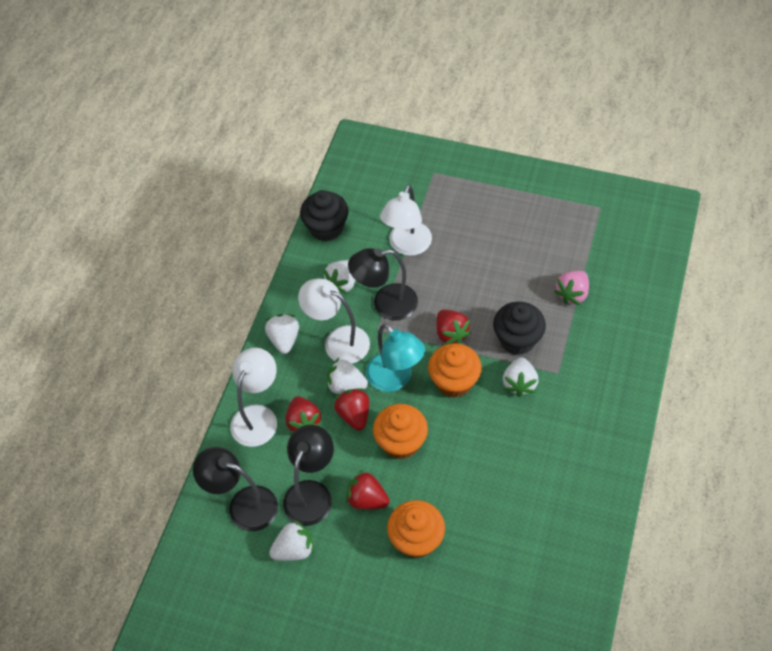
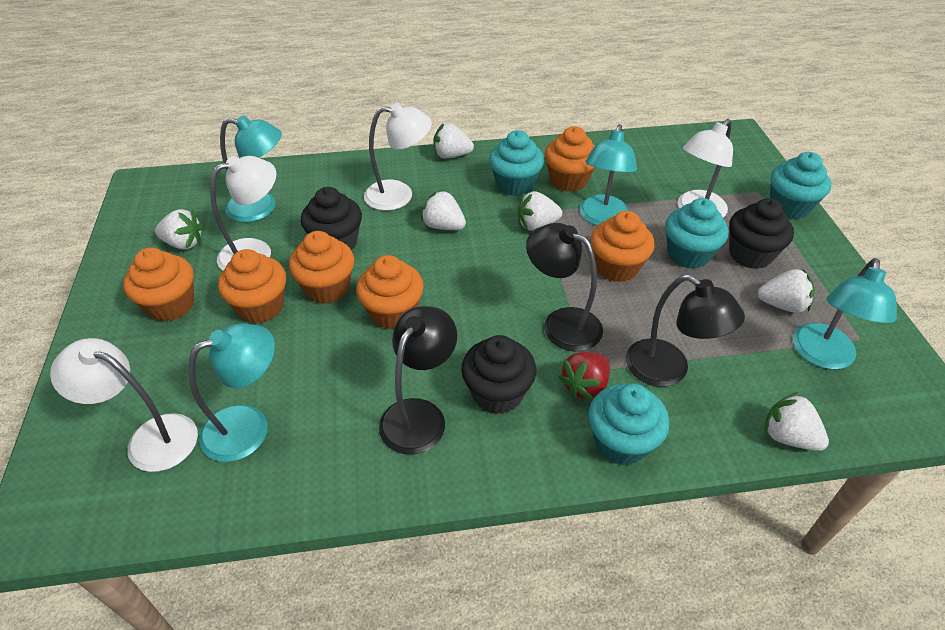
black cupcake: 2 -> 3
orange cupcake: 3 -> 6
pink strawberry: 1 -> 0
red strawberry: 4 -> 1
turquoise cupcake: 0 -> 4
turquoise lamp: 1 -> 4
white lamp: 3 -> 4
white strawberry: 5 -> 6

